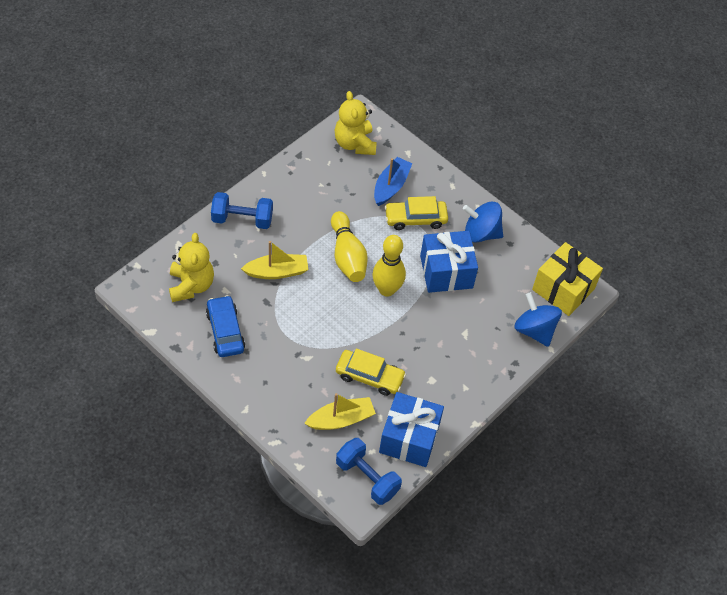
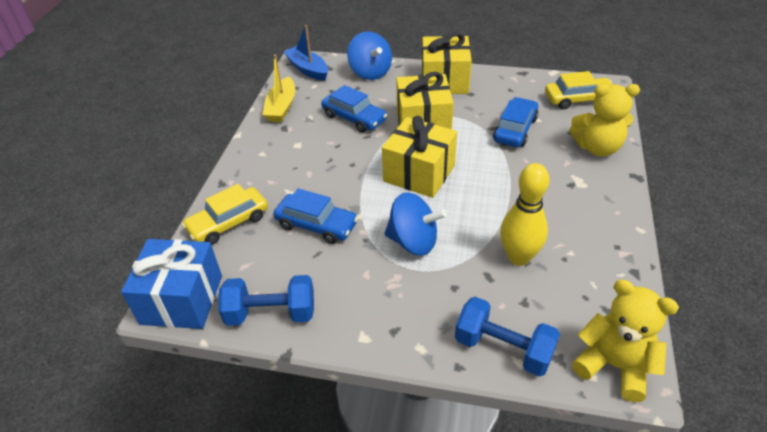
blue car: 1 -> 3
blue gift: 2 -> 1
yellow boat: 2 -> 1
yellow bowling pin: 2 -> 1
yellow gift: 1 -> 3

